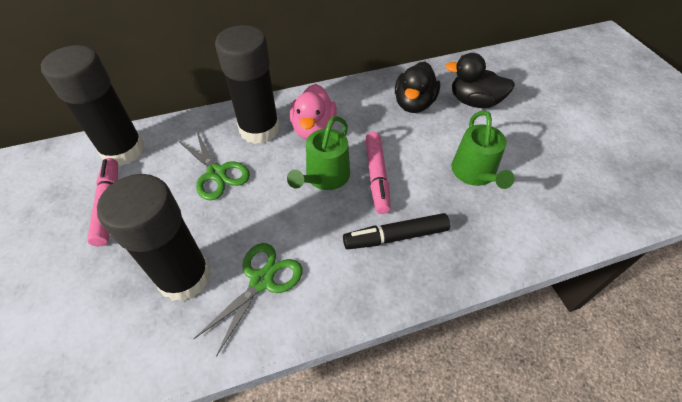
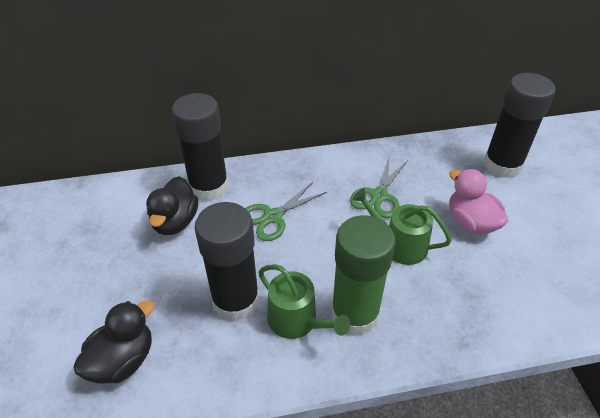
black marker: 1 -> 0
green glue stick: 0 -> 1
pink marker: 2 -> 0

